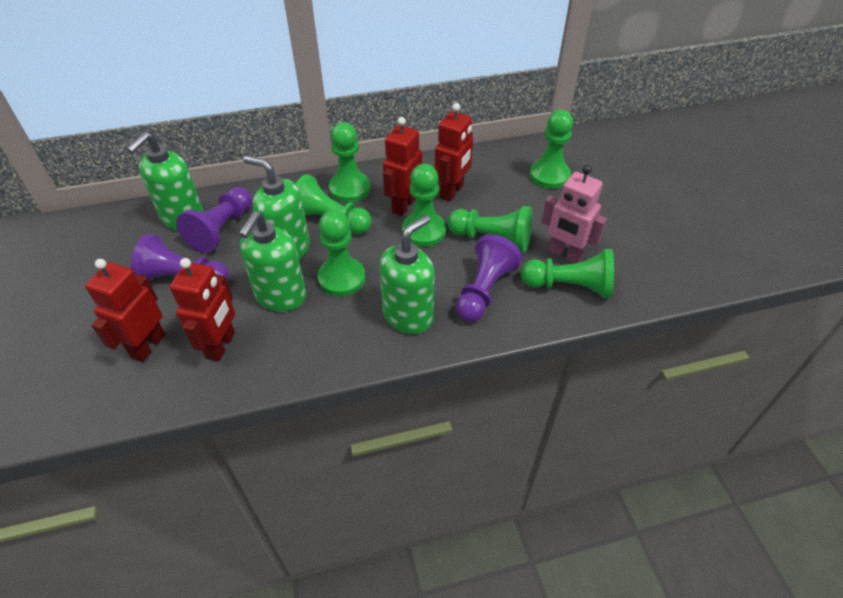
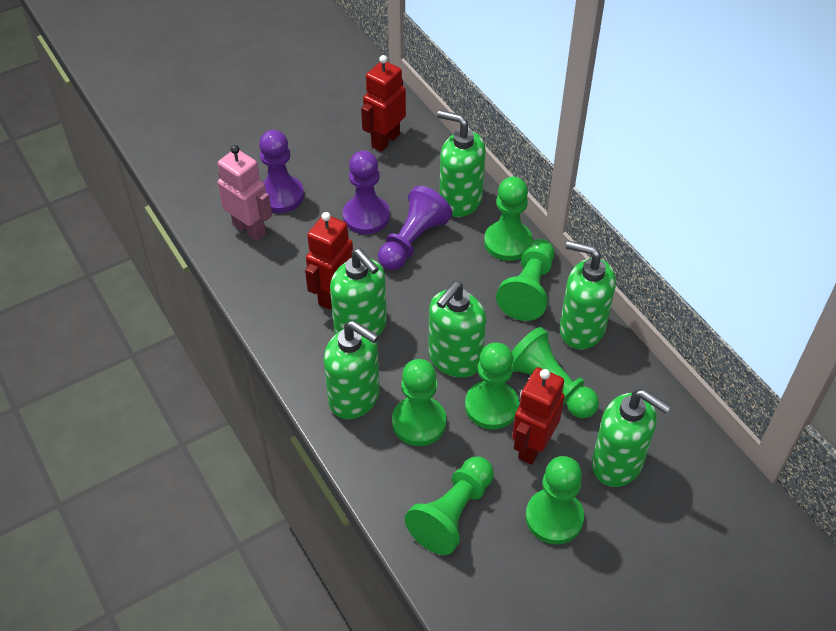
green soap dispenser: 4 -> 6
red robot: 4 -> 3

